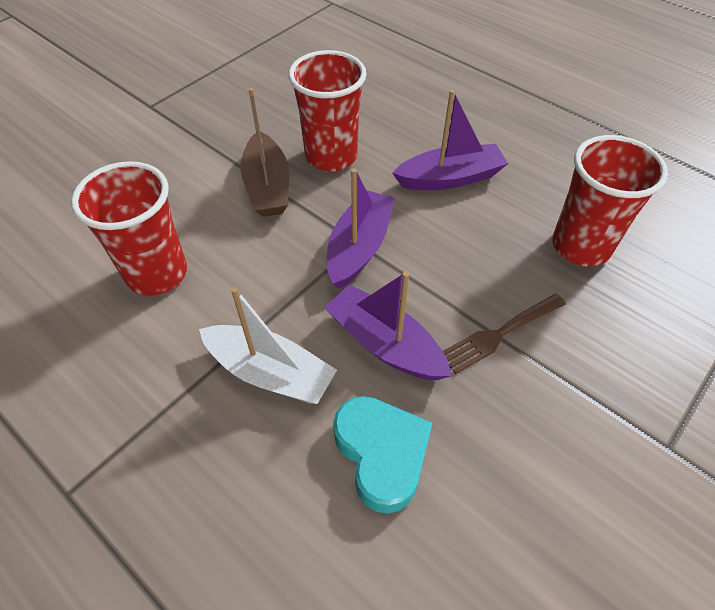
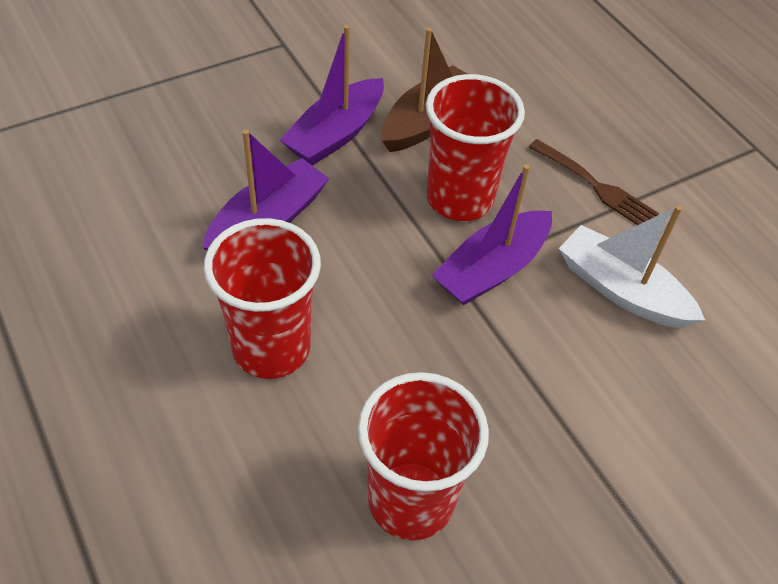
turquoise heart: 1 -> 0

